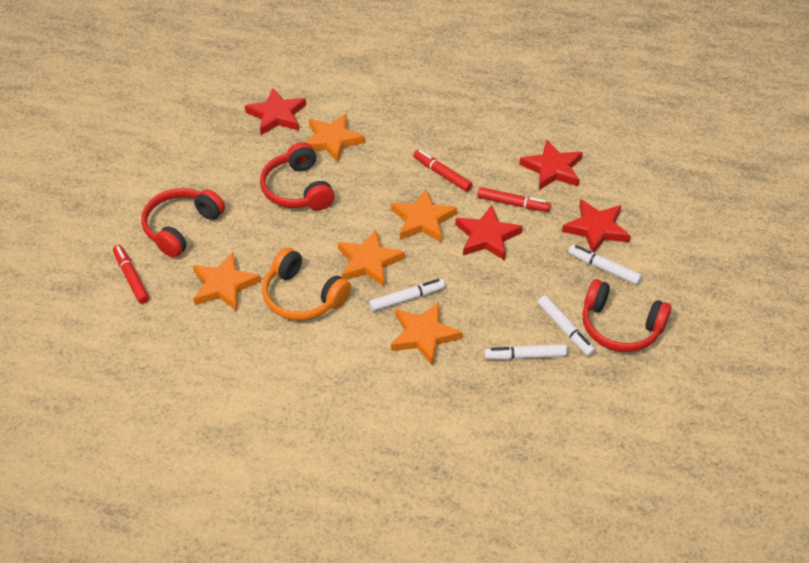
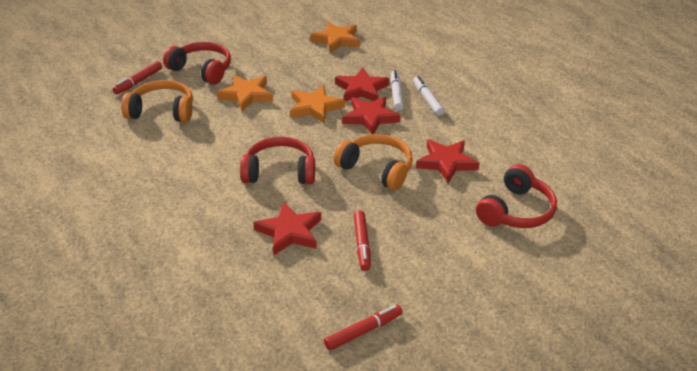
orange headphones: 1 -> 2
orange star: 5 -> 3
white marker: 4 -> 2

